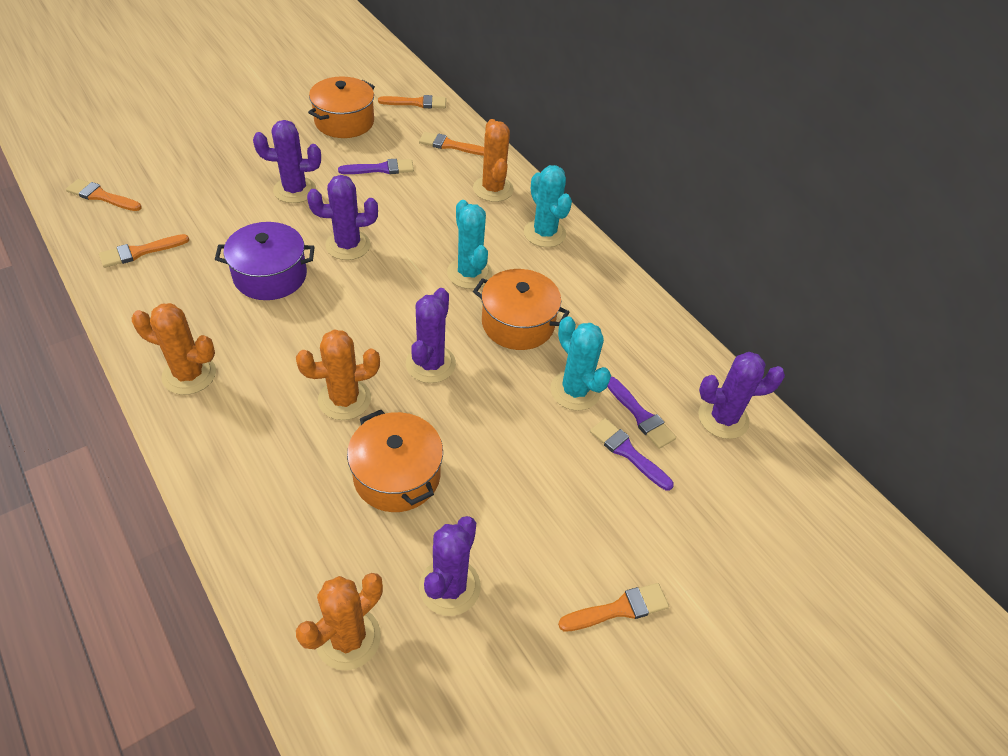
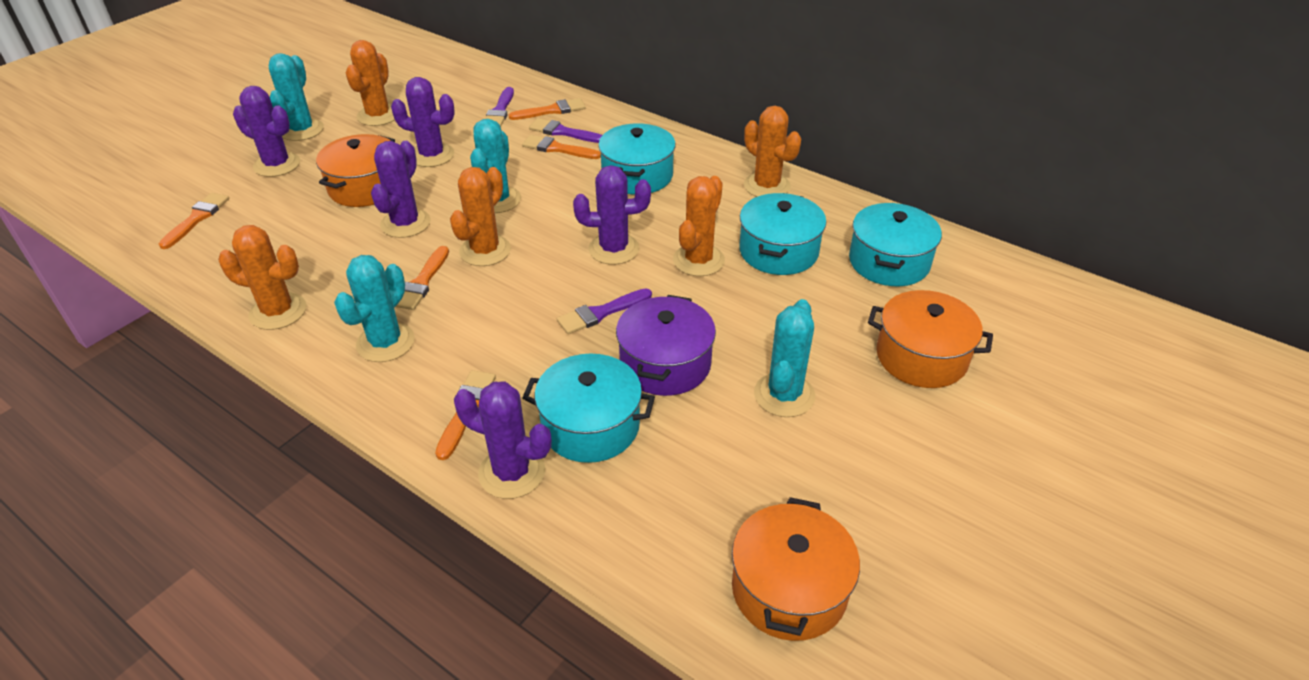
orange cactus: 4 -> 5
turquoise cactus: 3 -> 4
turquoise pot: 0 -> 4

